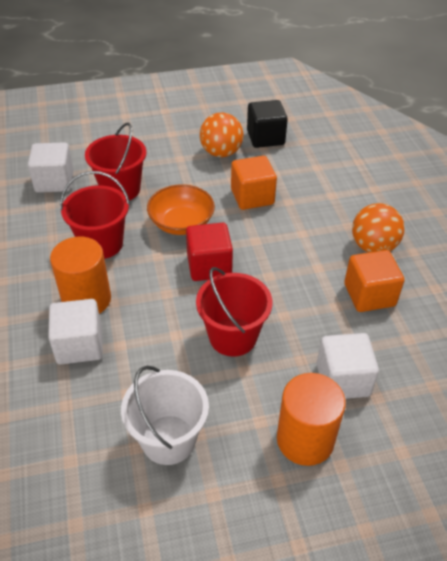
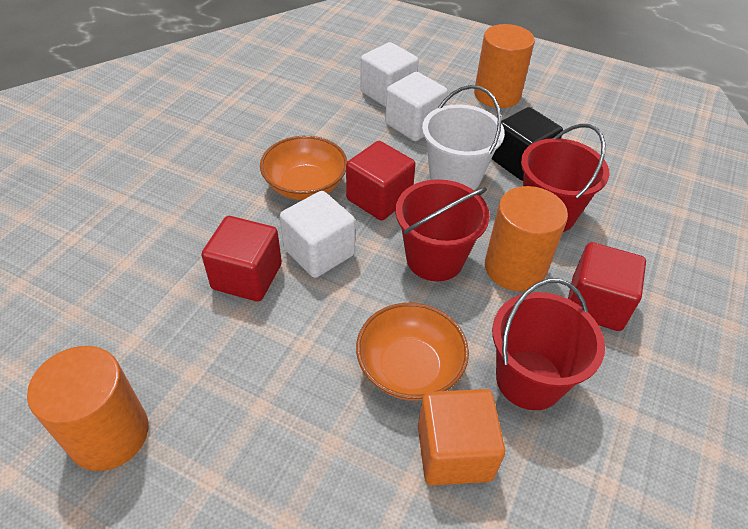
orange ball: 2 -> 0
orange bowl: 1 -> 2
orange cube: 2 -> 1
orange cylinder: 2 -> 3
red cube: 1 -> 3

